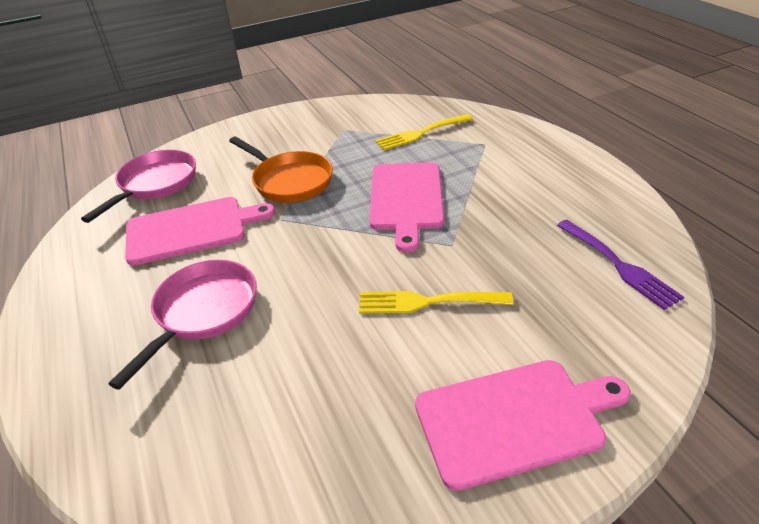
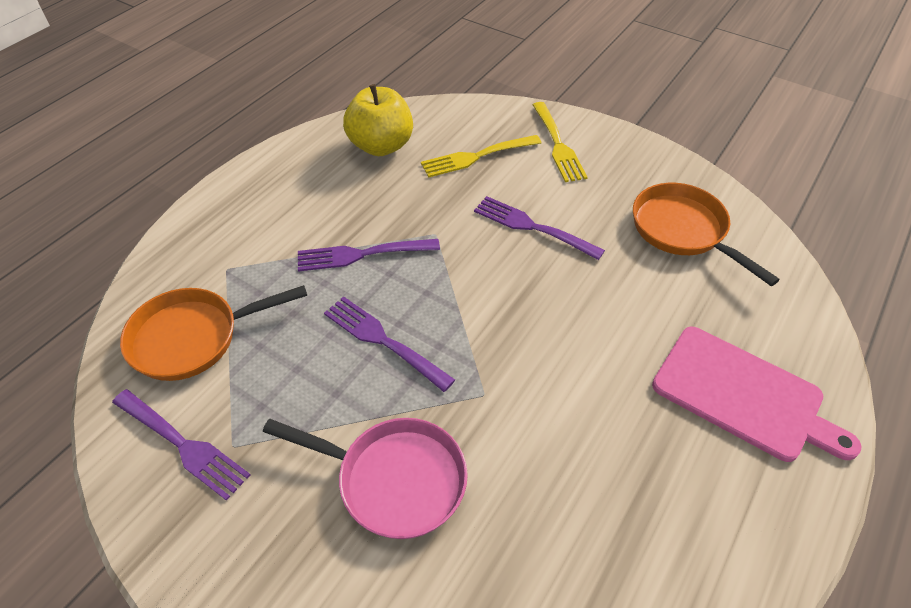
orange pan: 1 -> 2
pink cutting board: 3 -> 1
pink pan: 2 -> 1
purple fork: 1 -> 4
yellow apple: 0 -> 1

